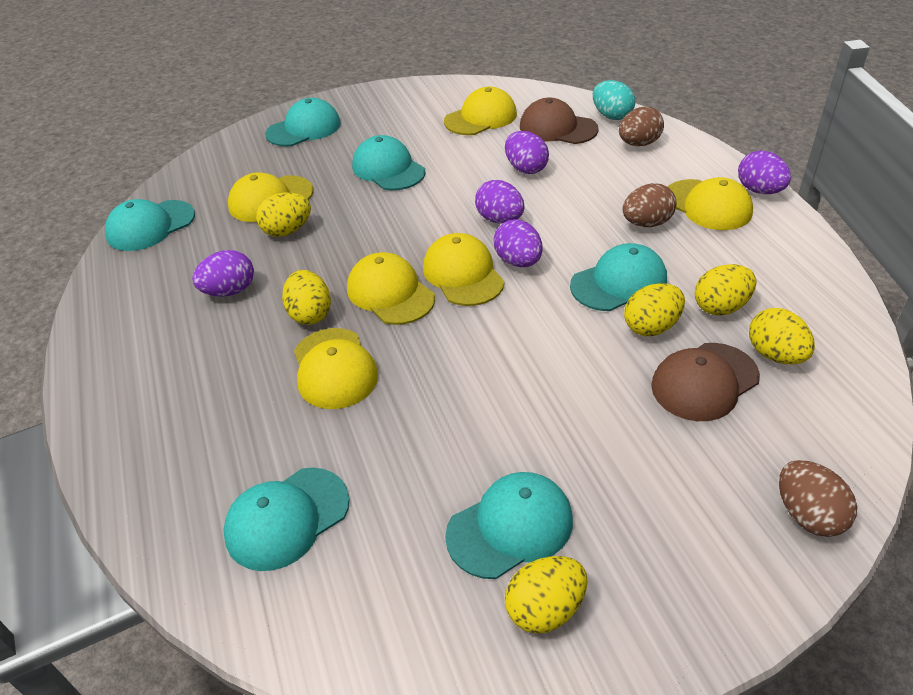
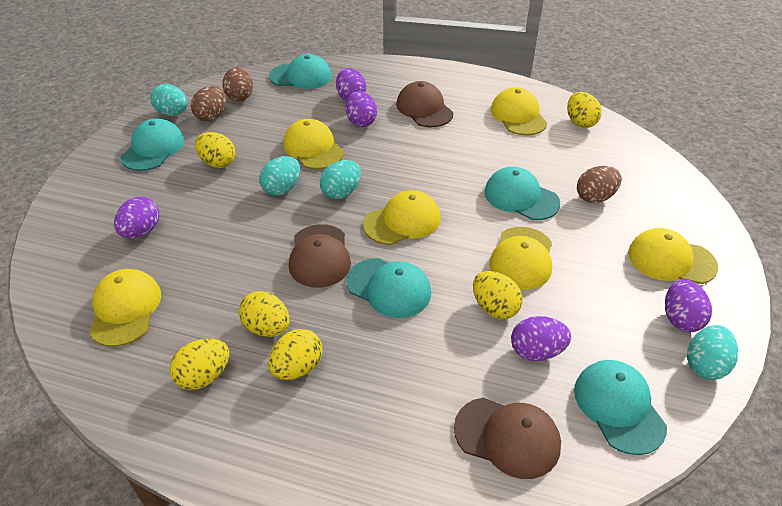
brown cap: 2 -> 3
turquoise cap: 6 -> 5
turquoise egg: 1 -> 4

